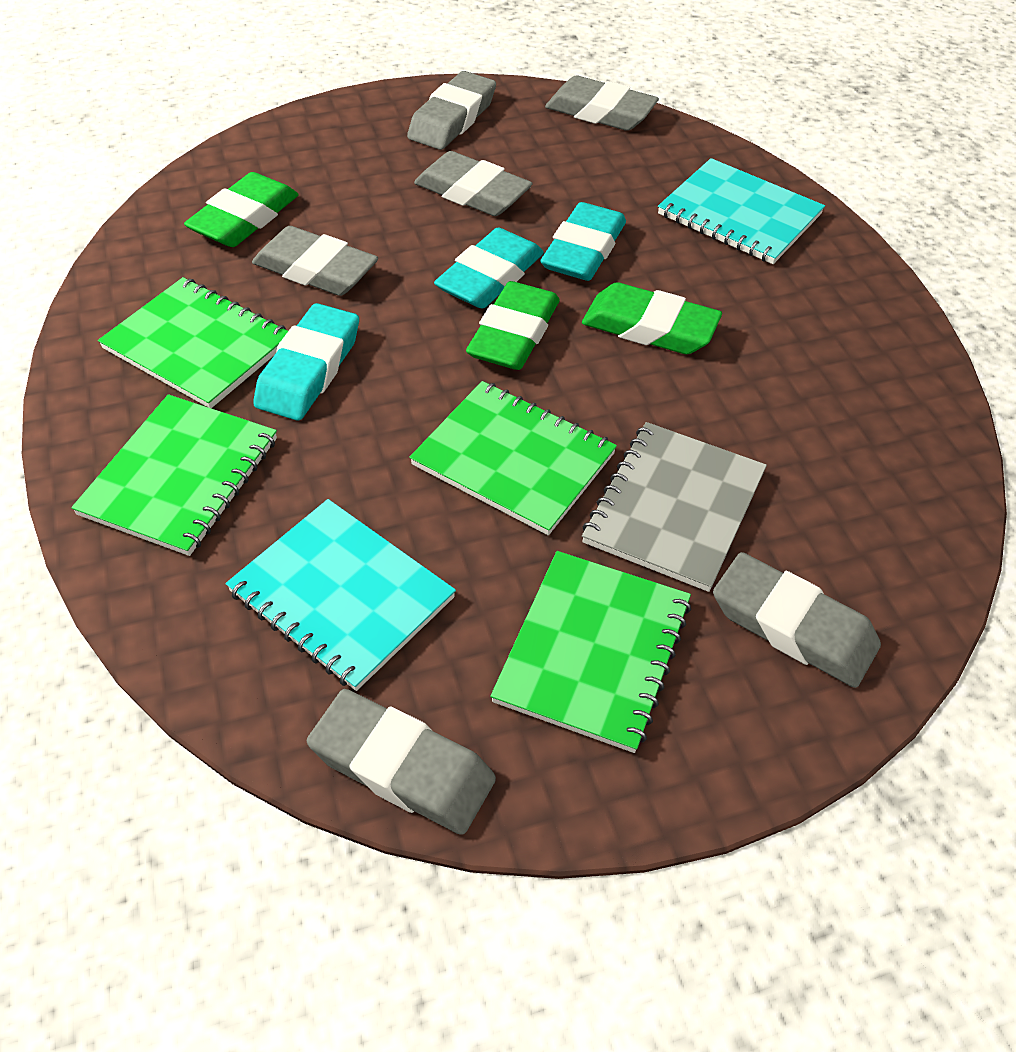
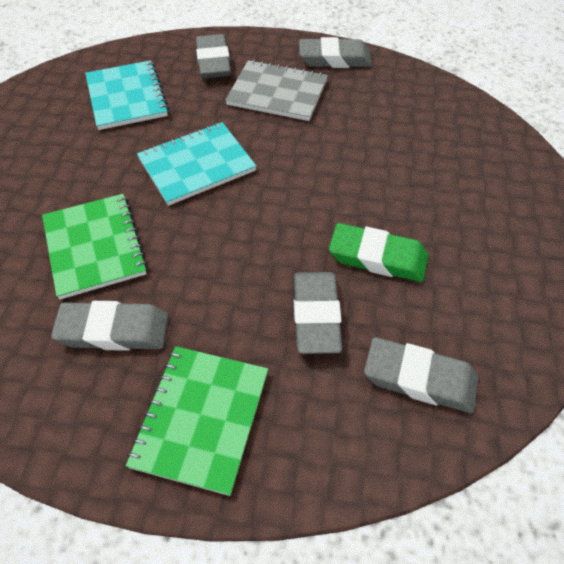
green eraser: 3 -> 1
green notebook: 4 -> 2
grey eraser: 6 -> 5
turquoise eraser: 3 -> 0

